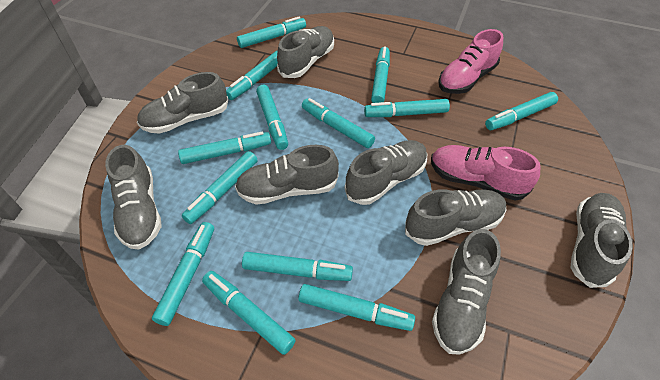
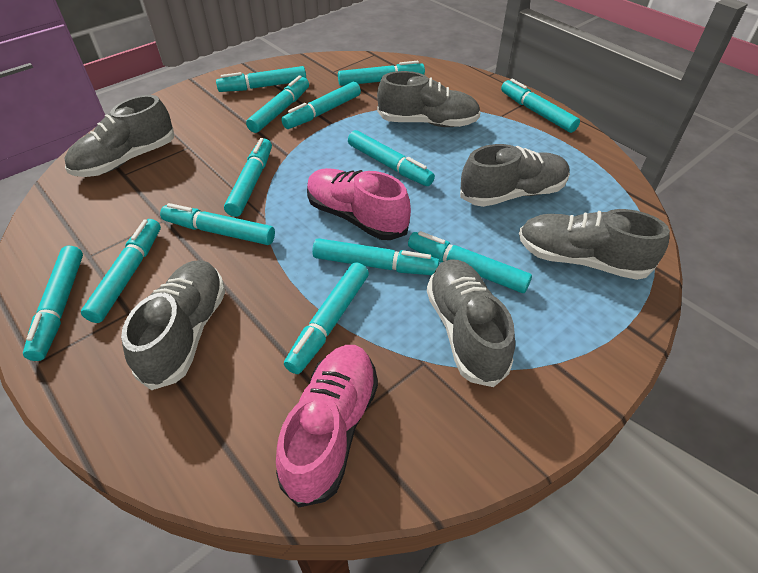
grey shoe: 8 -> 6

